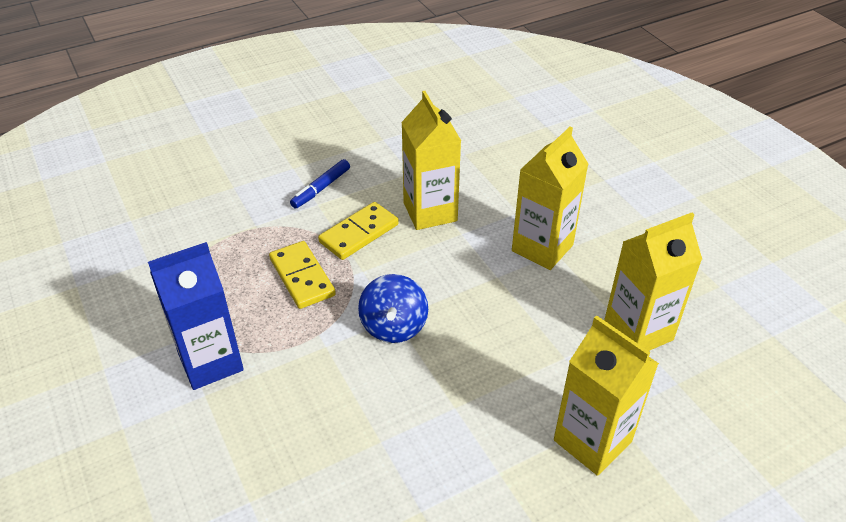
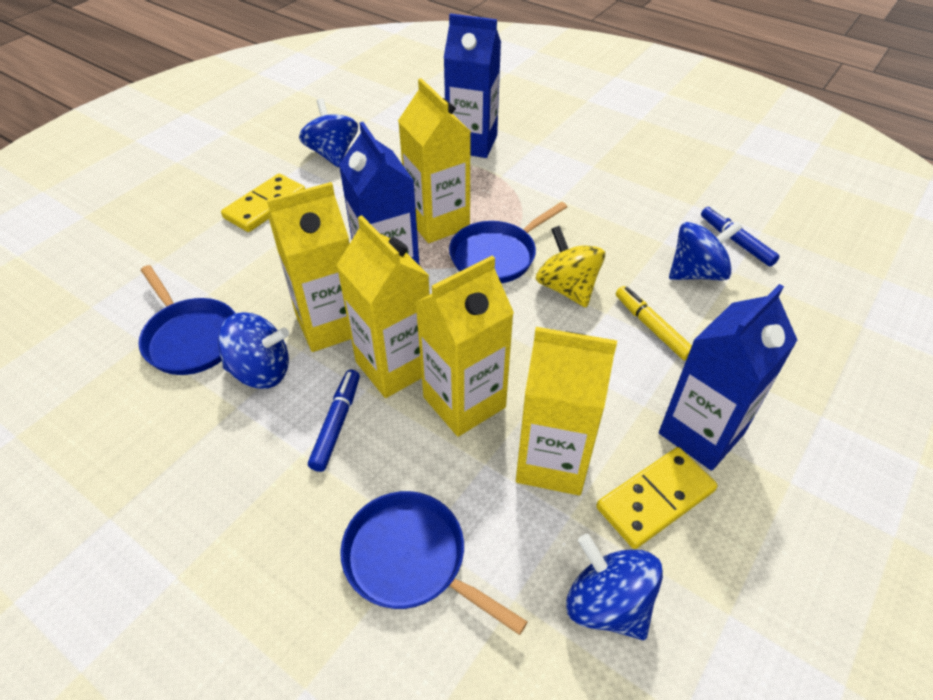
blue carton: 1 -> 3
blue marker: 1 -> 2
blue pan: 0 -> 3
blue spinning top: 1 -> 4
yellow carton: 4 -> 5
yellow marker: 0 -> 1
yellow spinning top: 0 -> 1

